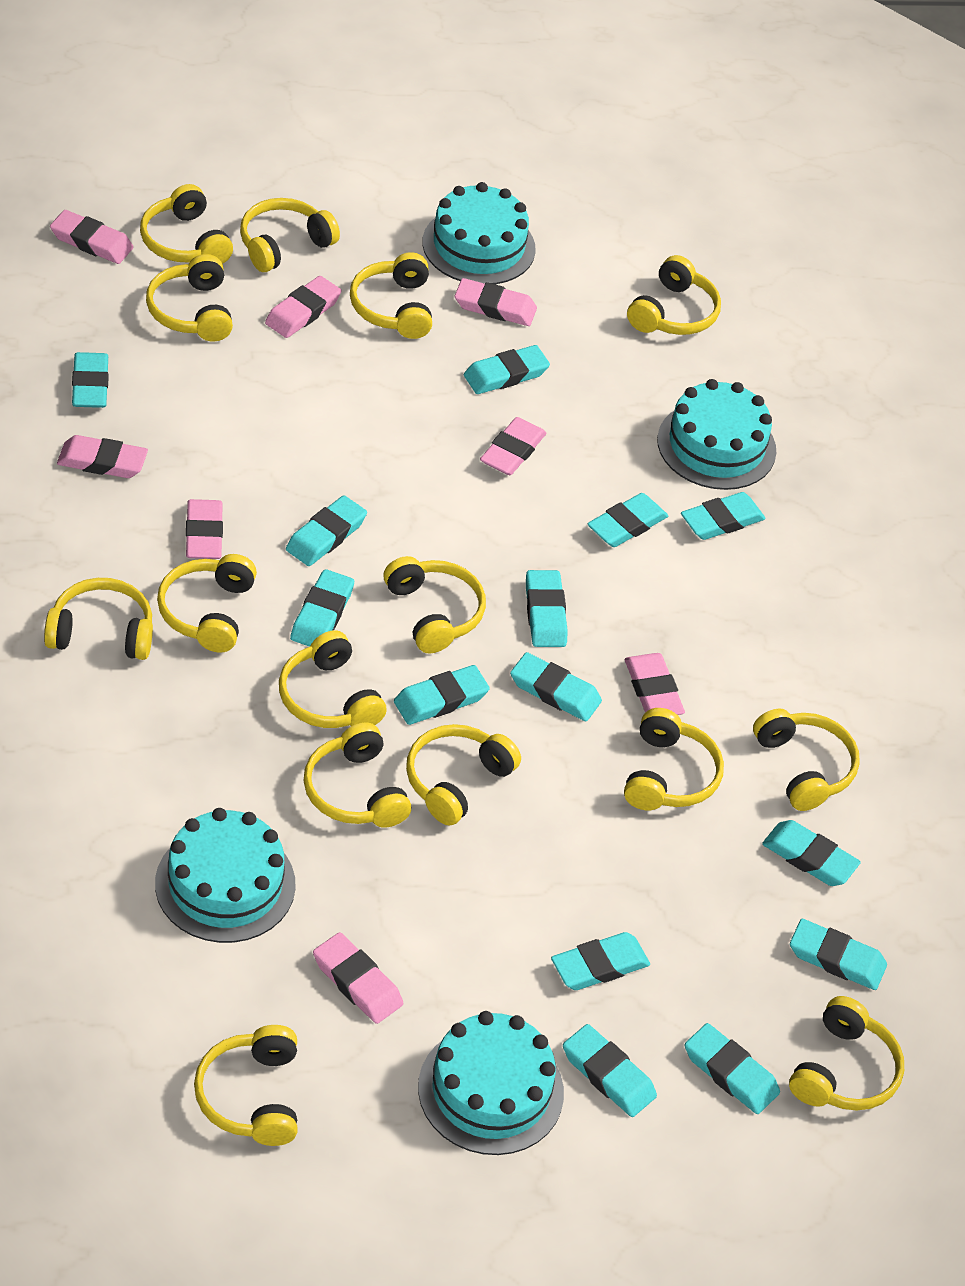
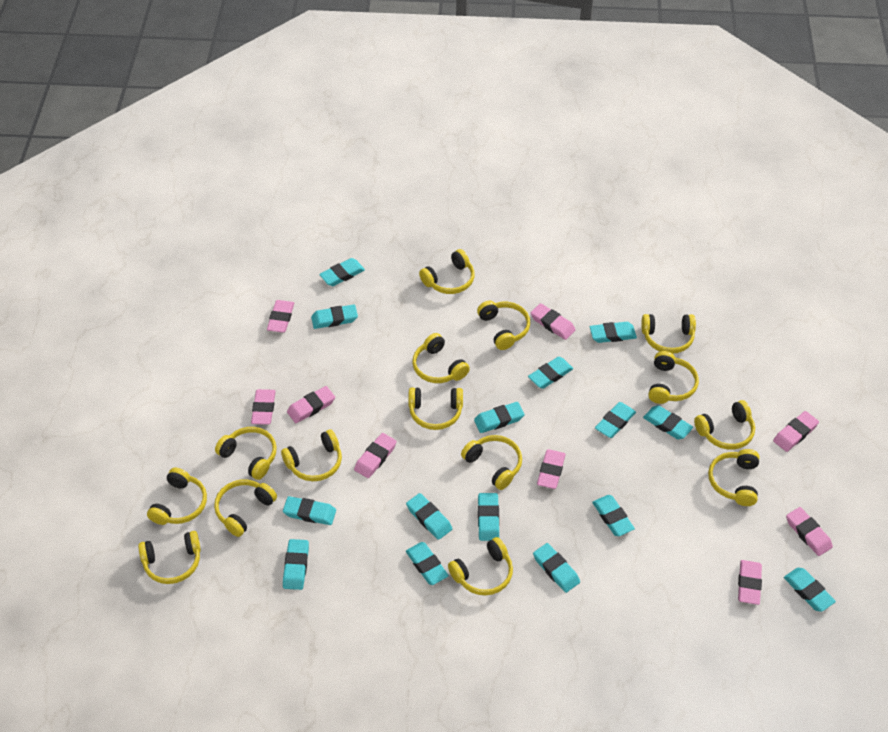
pink eraser: 8 -> 9
turquoise cake: 4 -> 0
turquoise eraser: 14 -> 15

